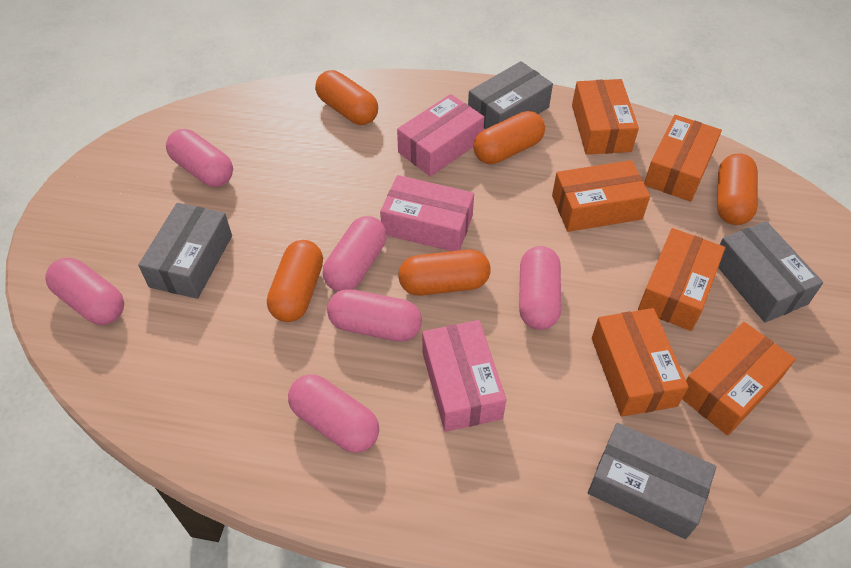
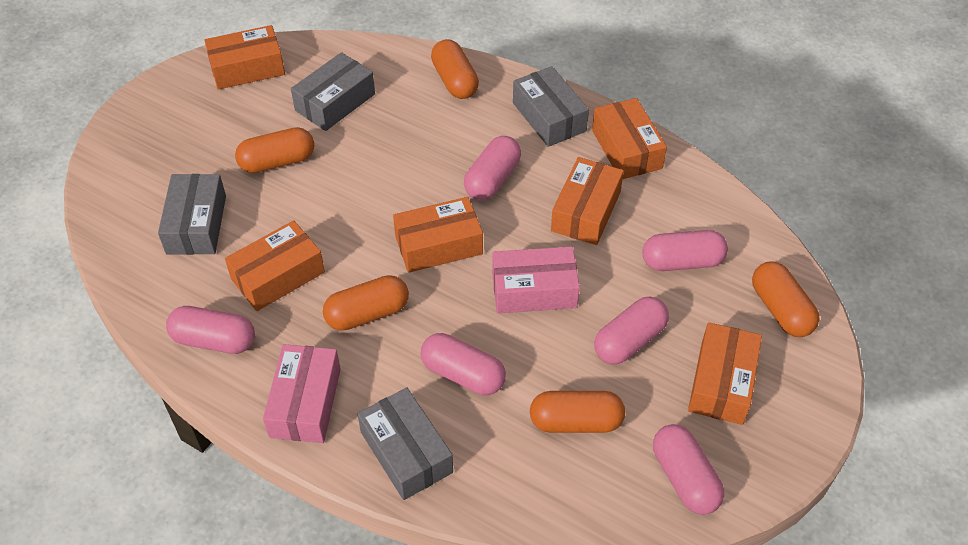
pink box: 3 -> 2

